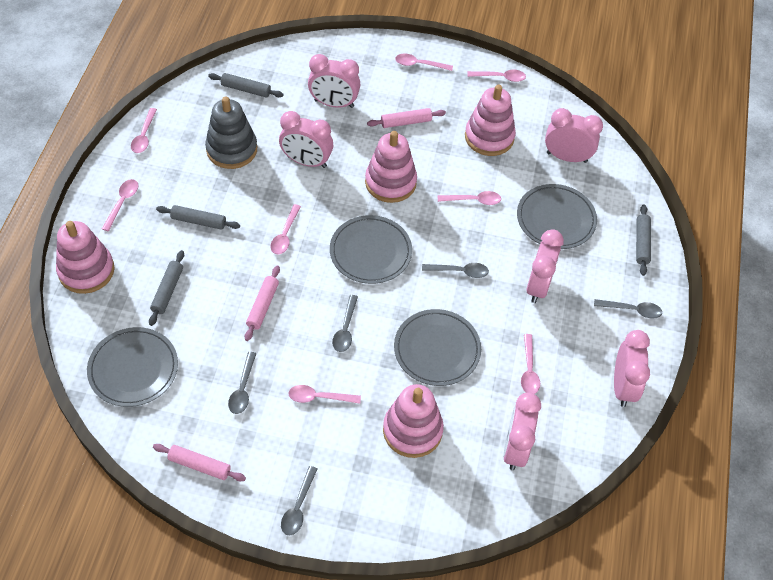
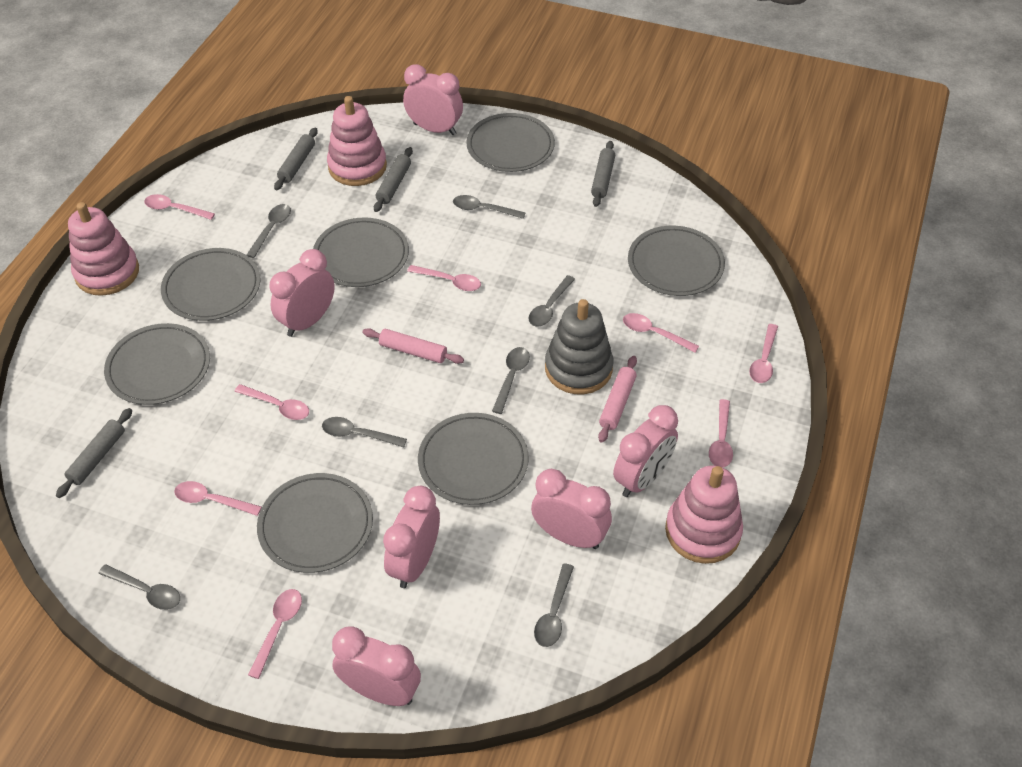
grey plate: 4 -> 7
grey spoon: 5 -> 7
pink rolling pin: 3 -> 2
pink stacking toy: 4 -> 3

